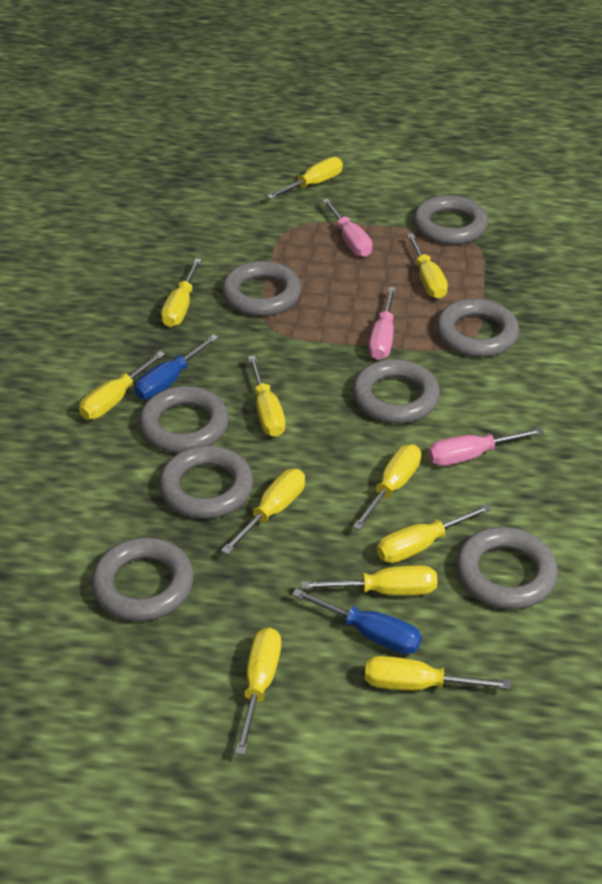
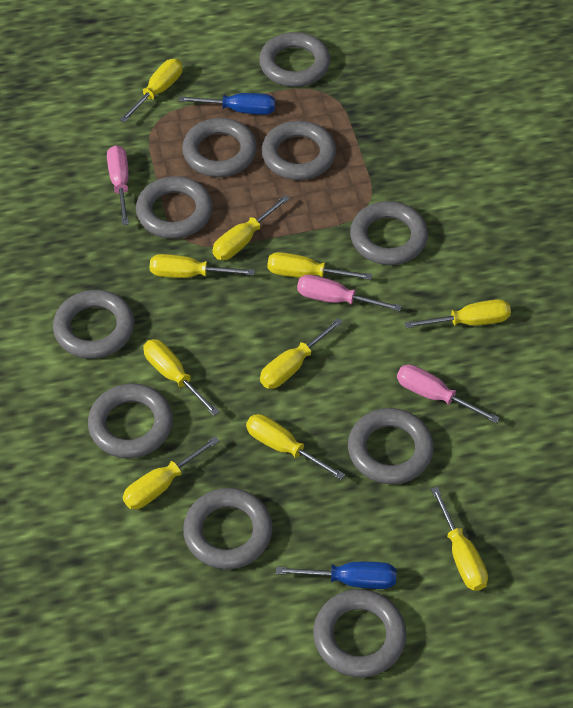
grey ring: 8 -> 10
yellow screwdriver: 11 -> 10

